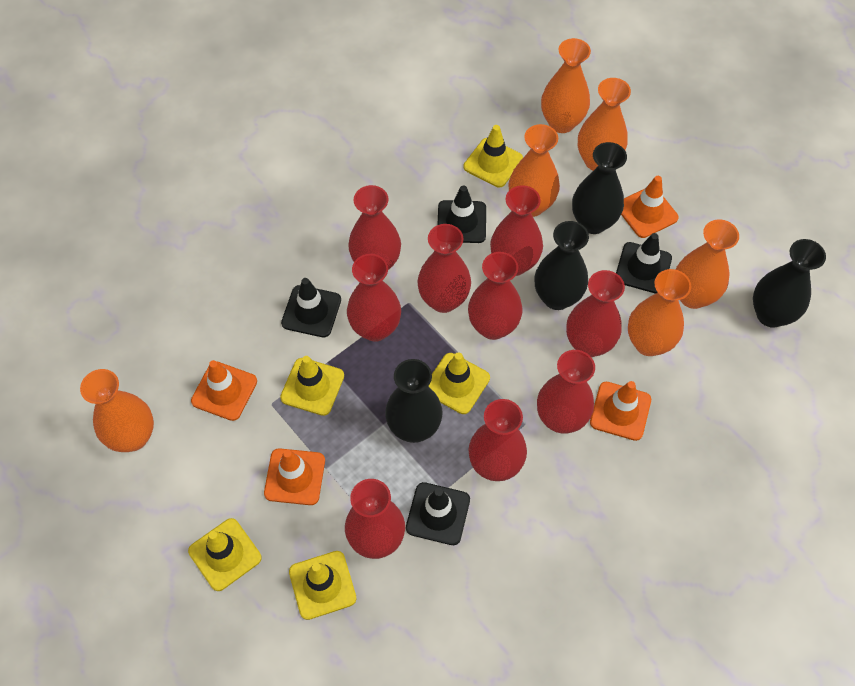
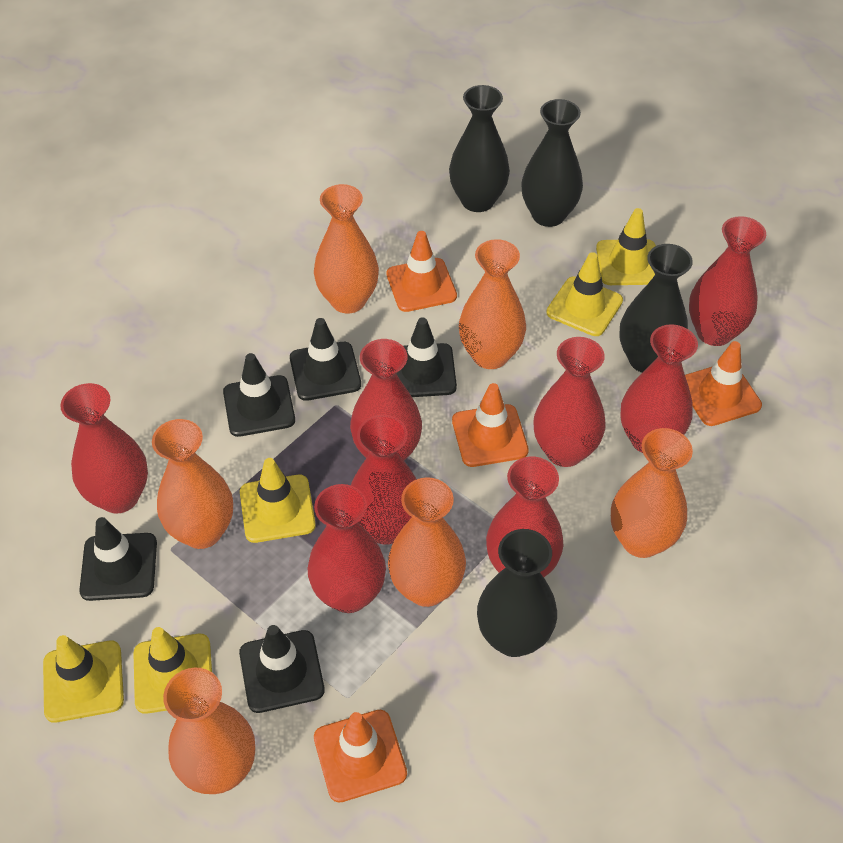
black traffic cone: 4 -> 5
red vase: 9 -> 8

